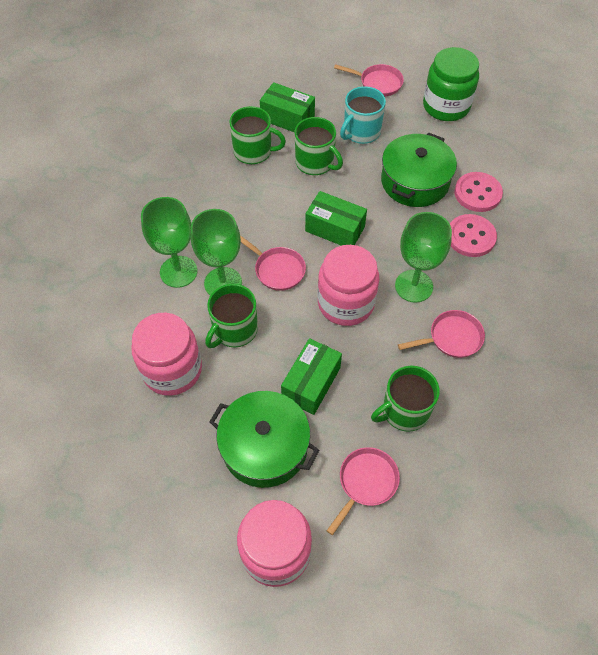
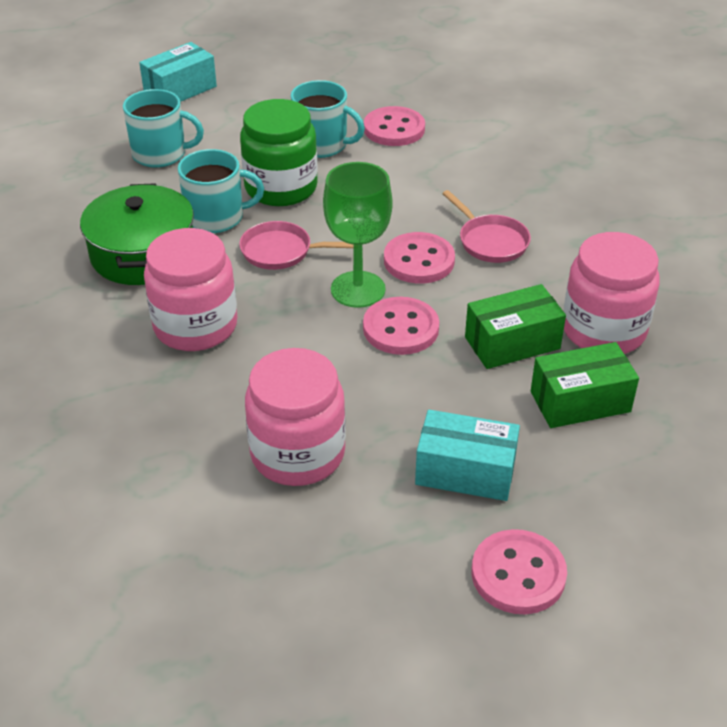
green box: 3 -> 2
green goblet: 3 -> 1
green mug: 4 -> 0
green pot: 2 -> 1
pink button: 2 -> 4
pink pan: 4 -> 2
turquoise box: 0 -> 2
turquoise mug: 1 -> 3

